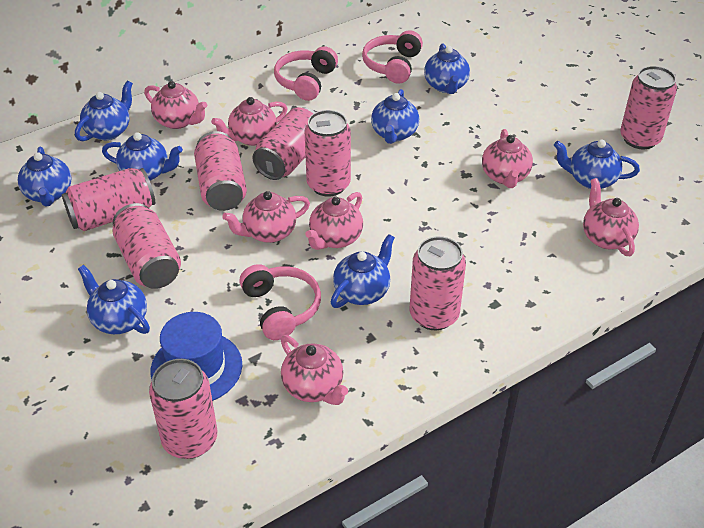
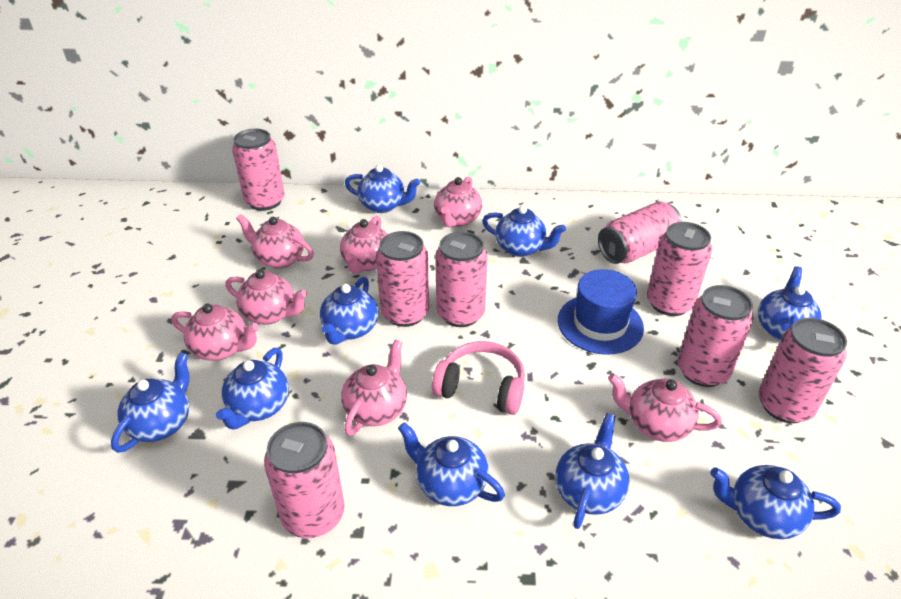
blue teapot: 8 -> 9
pink headphones: 3 -> 1

